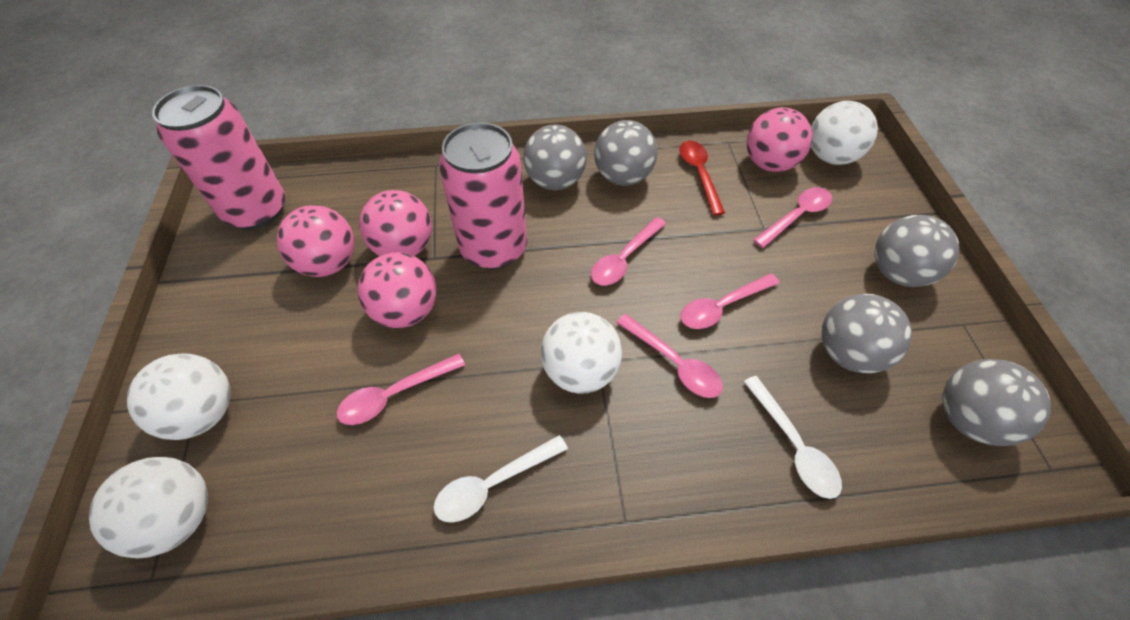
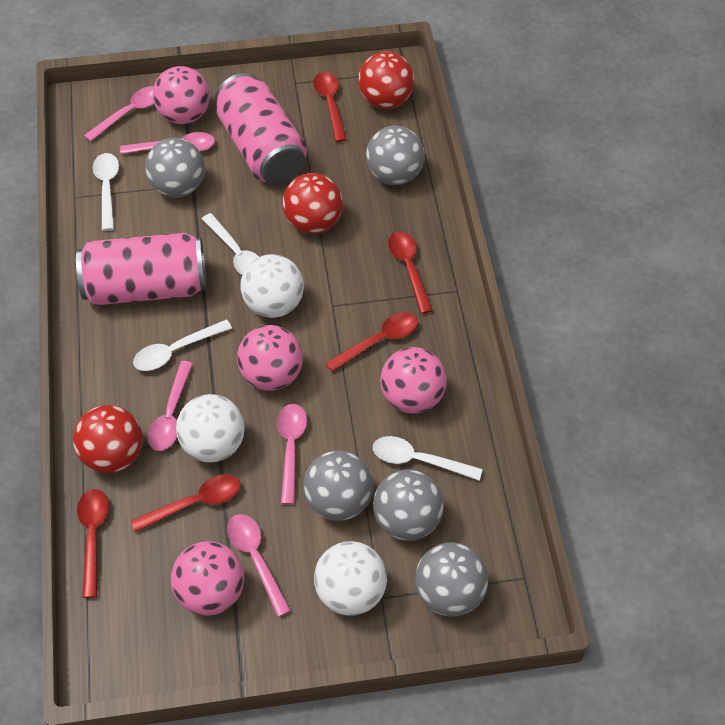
red ball: 0 -> 3
red spoon: 1 -> 5
white ball: 4 -> 3
white spoon: 2 -> 4

